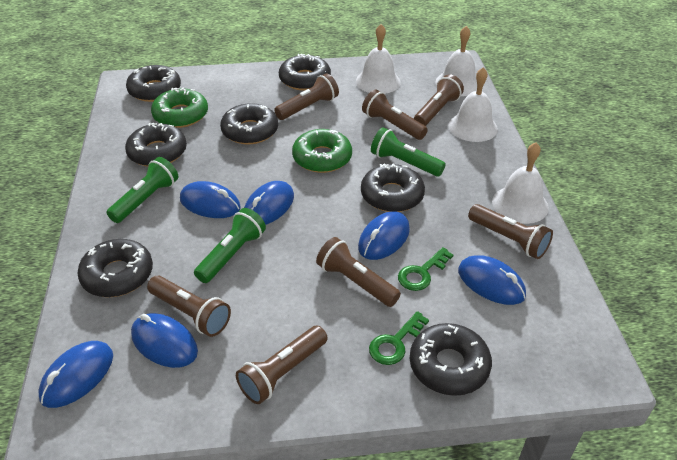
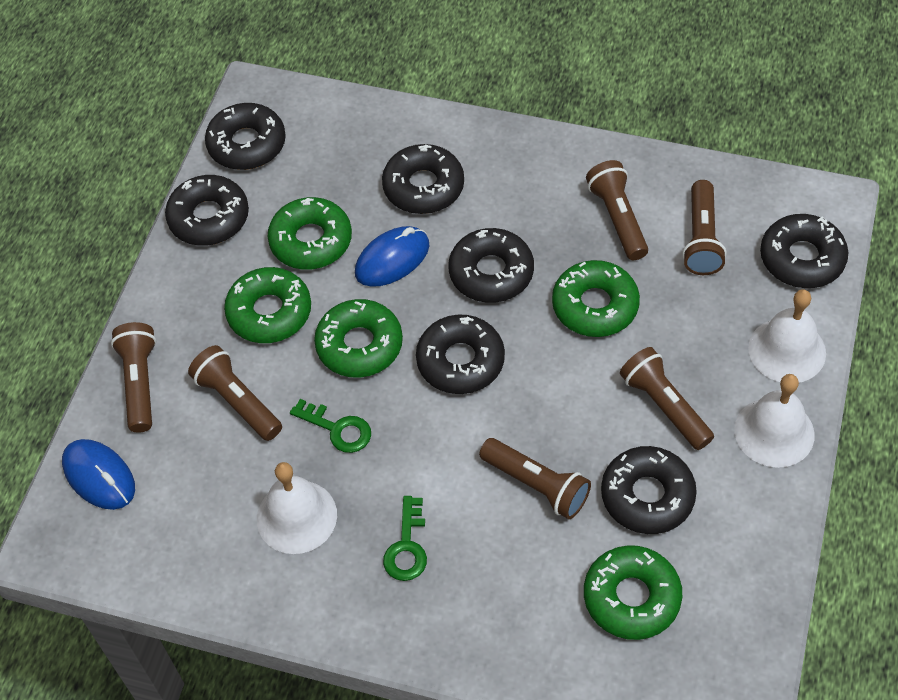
blue mouse: 6 -> 2
brown flashlight: 7 -> 6
green donut: 2 -> 5
green flashlight: 3 -> 0
white bell: 4 -> 3

